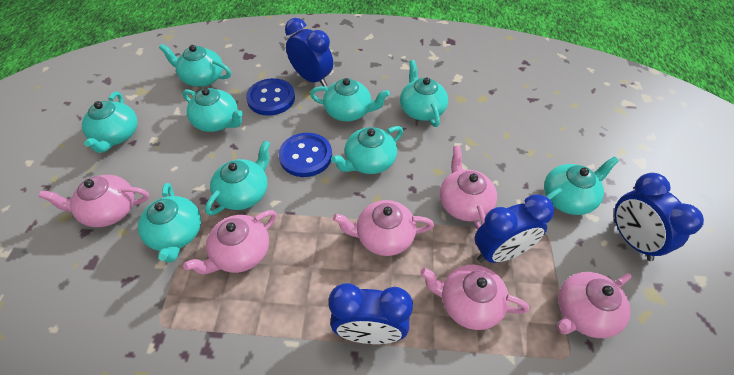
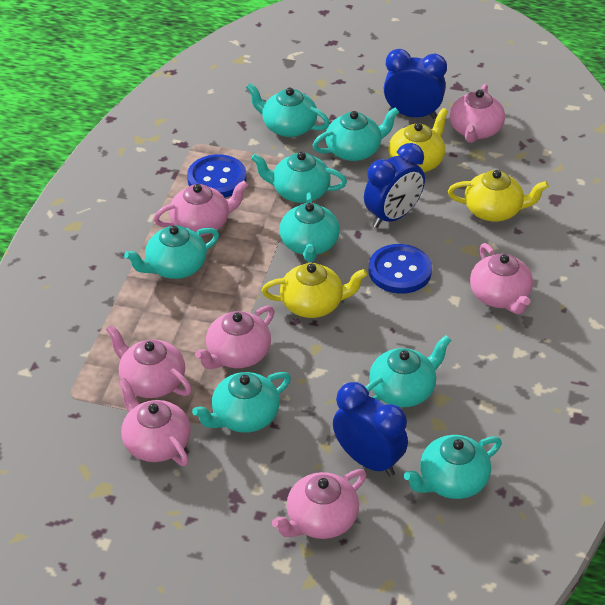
blue clock: 4 -> 3
pink teapot: 6 -> 7
turquoise teapot: 9 -> 8
yellow teapot: 0 -> 3

